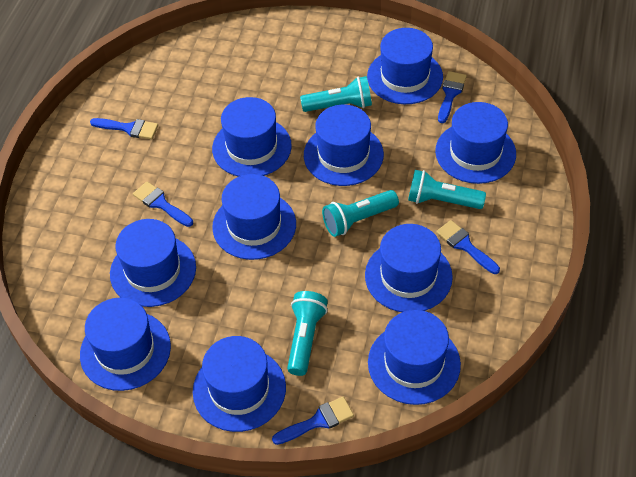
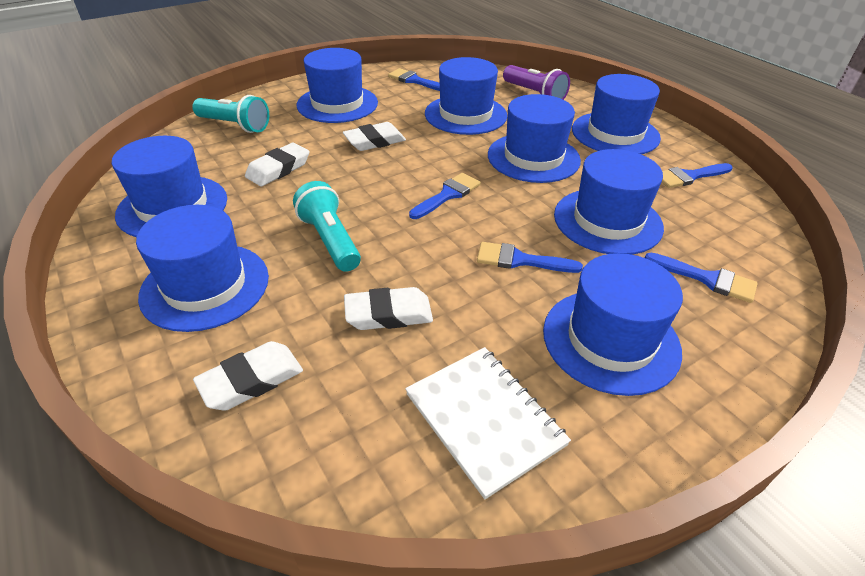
blue hat: 10 -> 8
purple flashlight: 0 -> 1
turquoise flashlight: 4 -> 2
white eraser: 0 -> 4
white notebook: 0 -> 1

